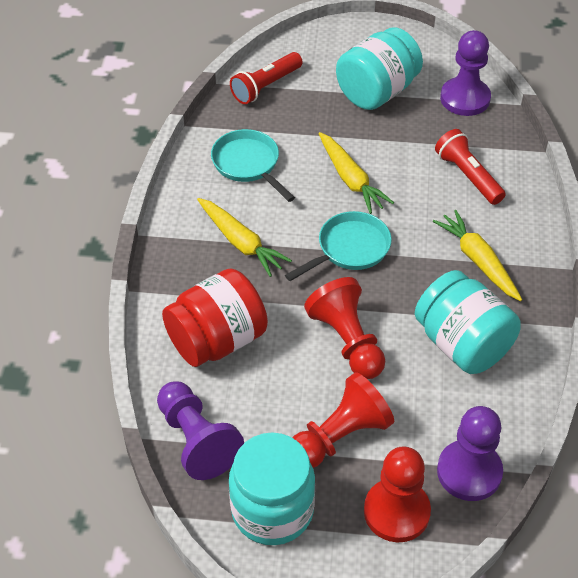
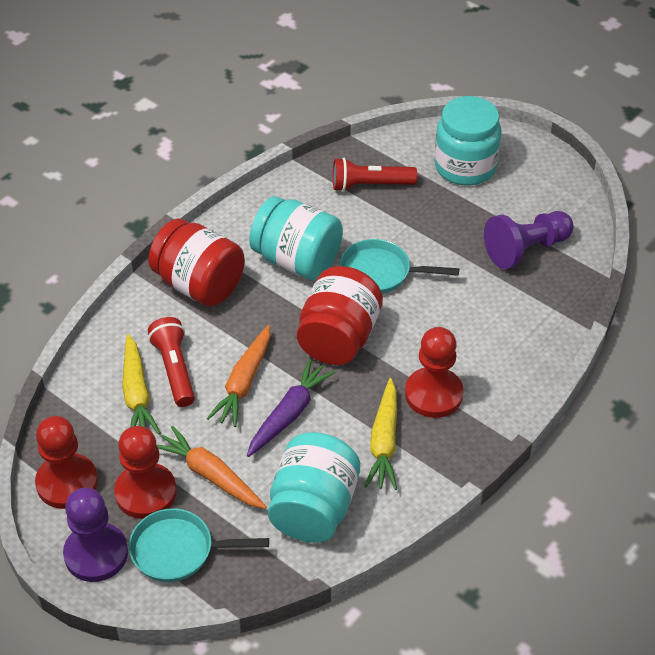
orange carrot: 0 -> 2
purple carrot: 0 -> 1
purple pawn: 3 -> 2
red jar: 1 -> 2
yellow carrot: 3 -> 2

